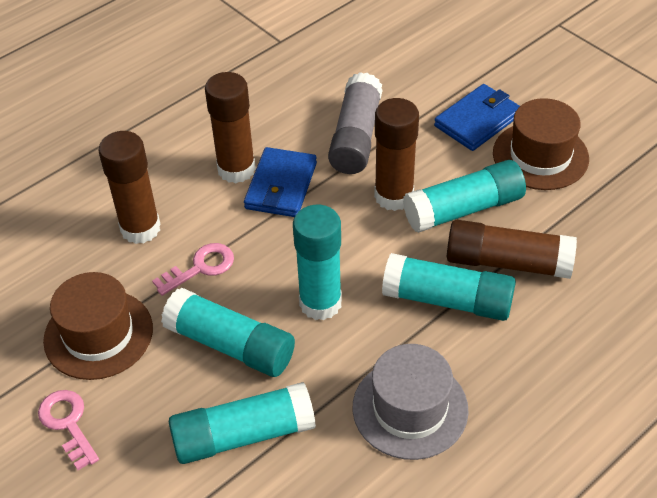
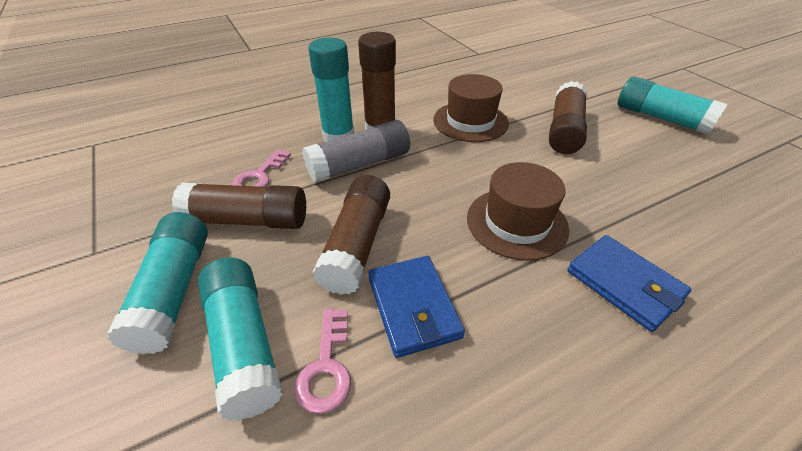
grey hat: 1 -> 0
turquoise glue stick: 5 -> 4

